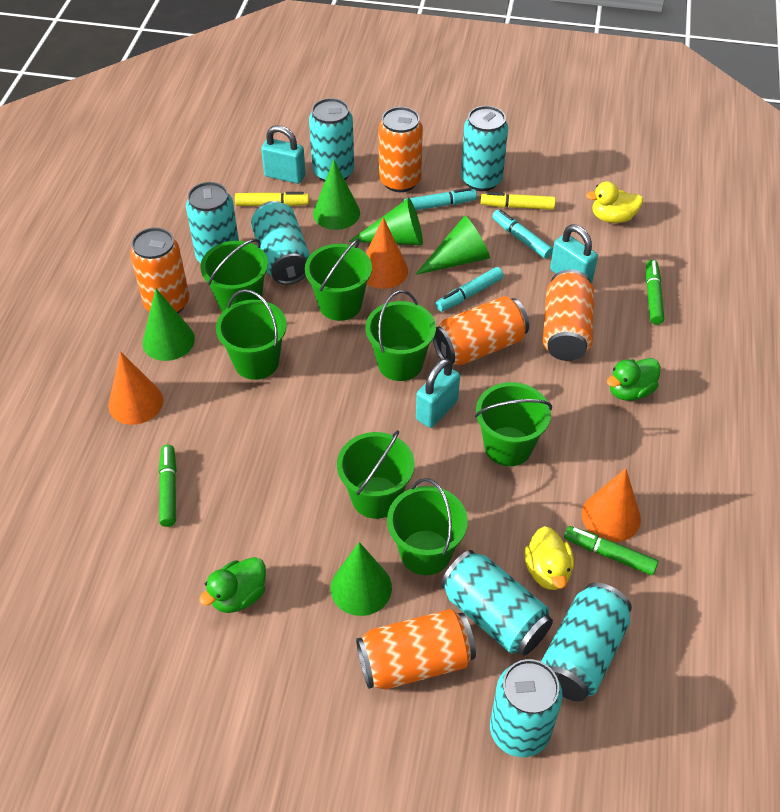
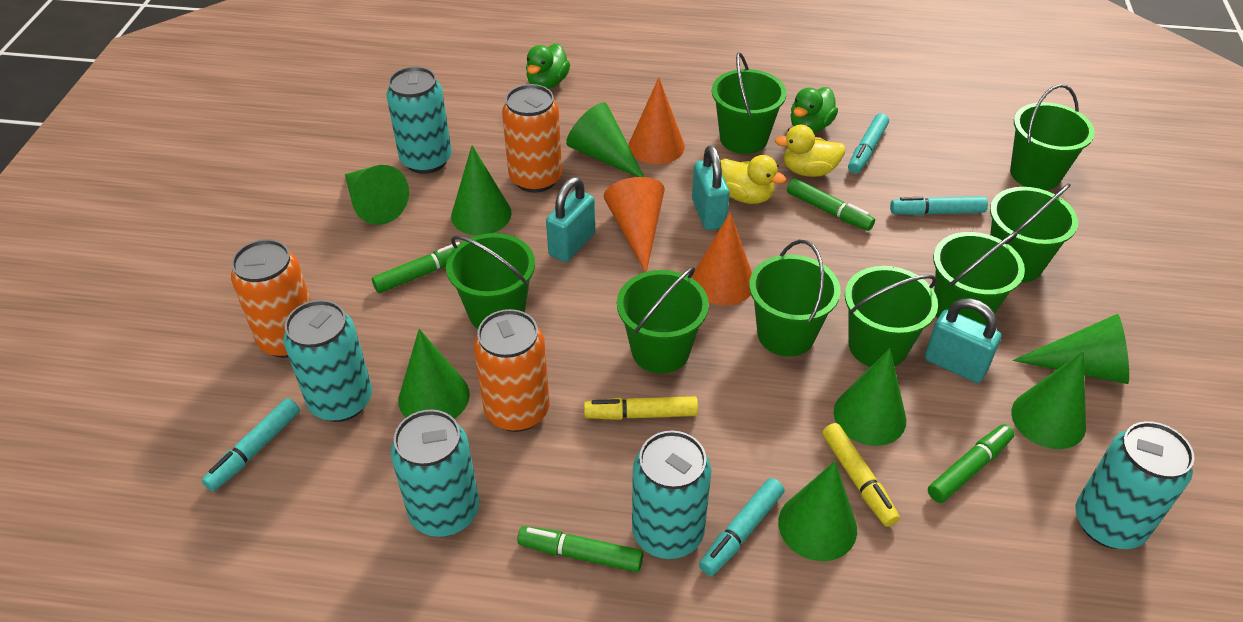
green bucket: 7 -> 8
green cone: 5 -> 8
green marker: 3 -> 4
orange can: 5 -> 3
turquoise can: 7 -> 5
turquoise marker: 3 -> 4

